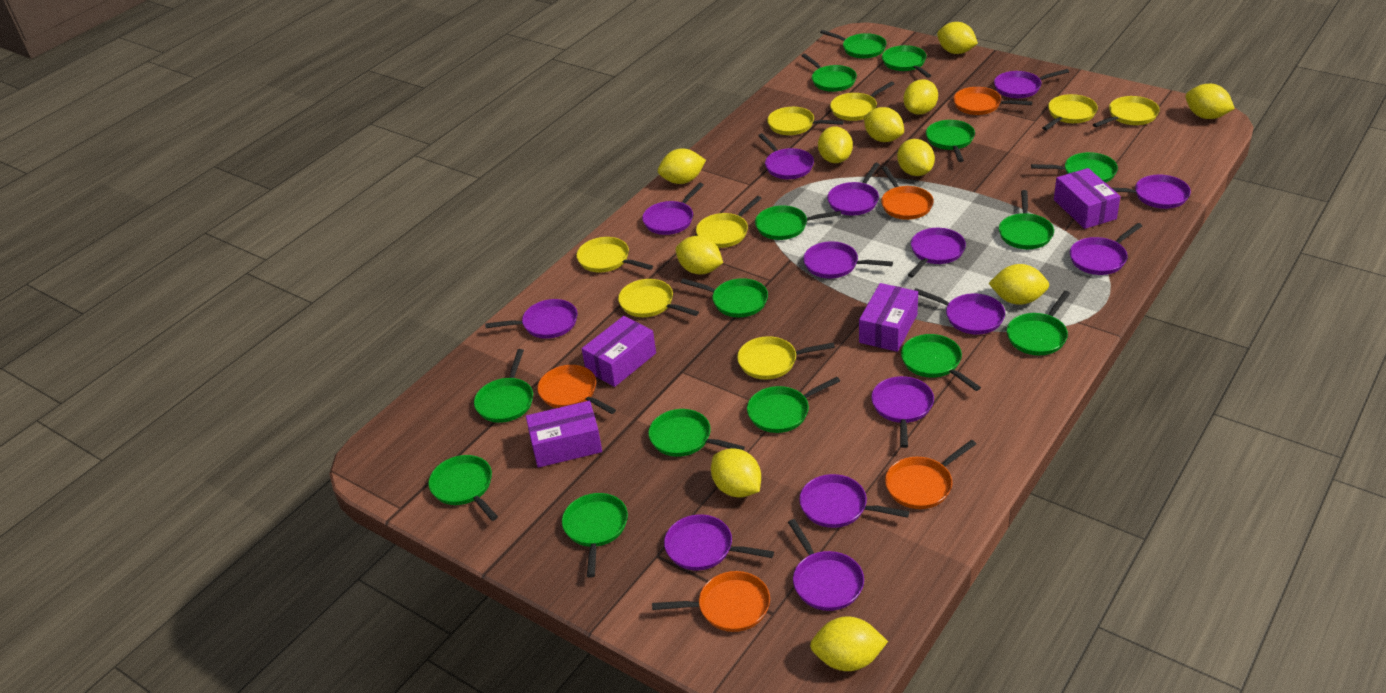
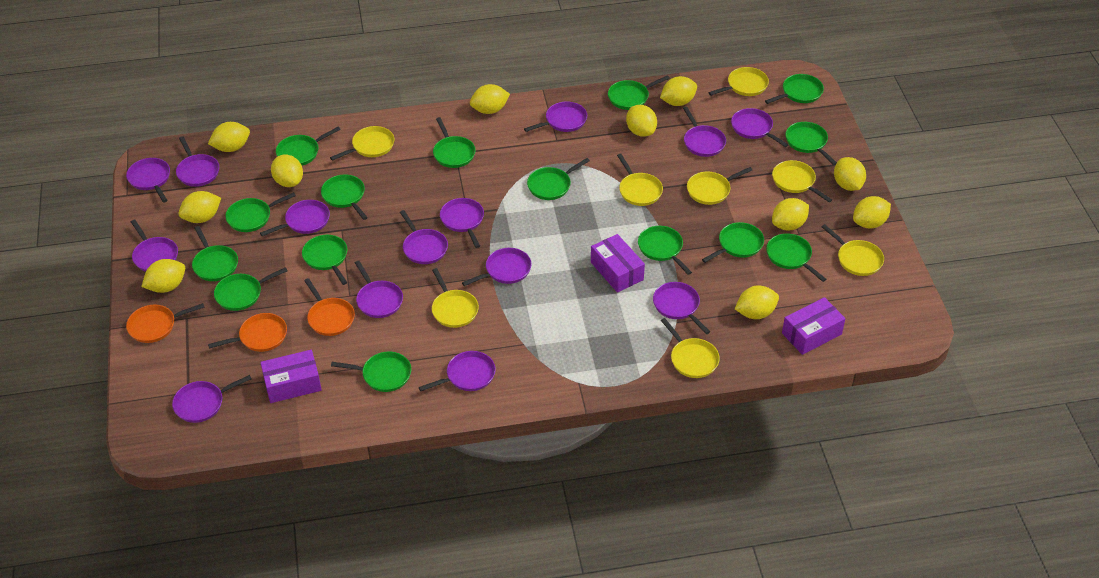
orange pan: 5 -> 3
purple box: 4 -> 3

